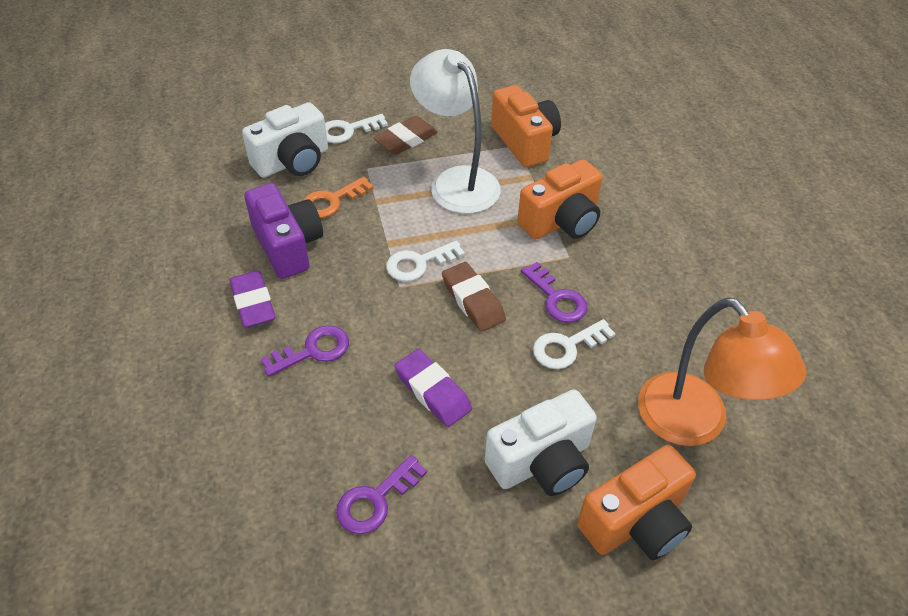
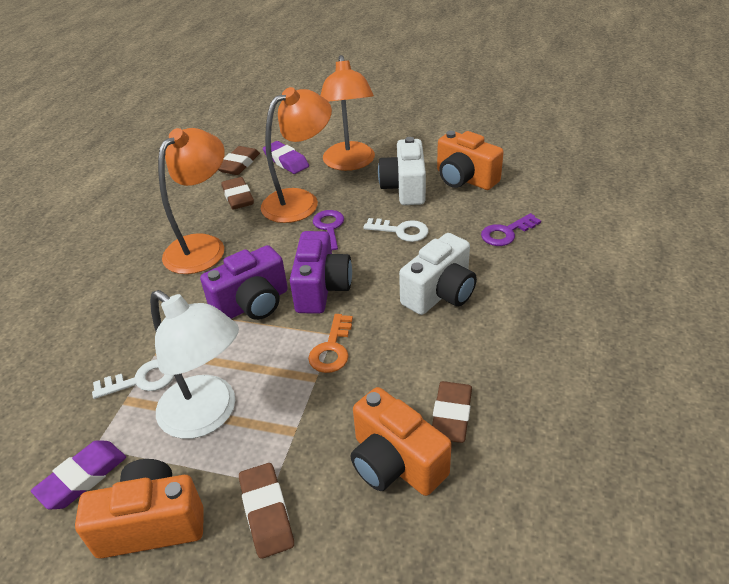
brown eraser: 2 -> 4
orange lamp: 1 -> 3
purple camera: 1 -> 2
purple key: 3 -> 2
white key: 3 -> 2

